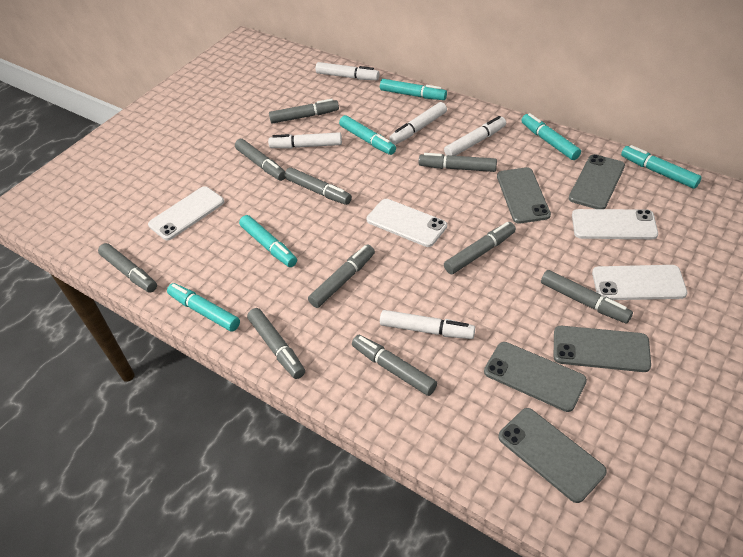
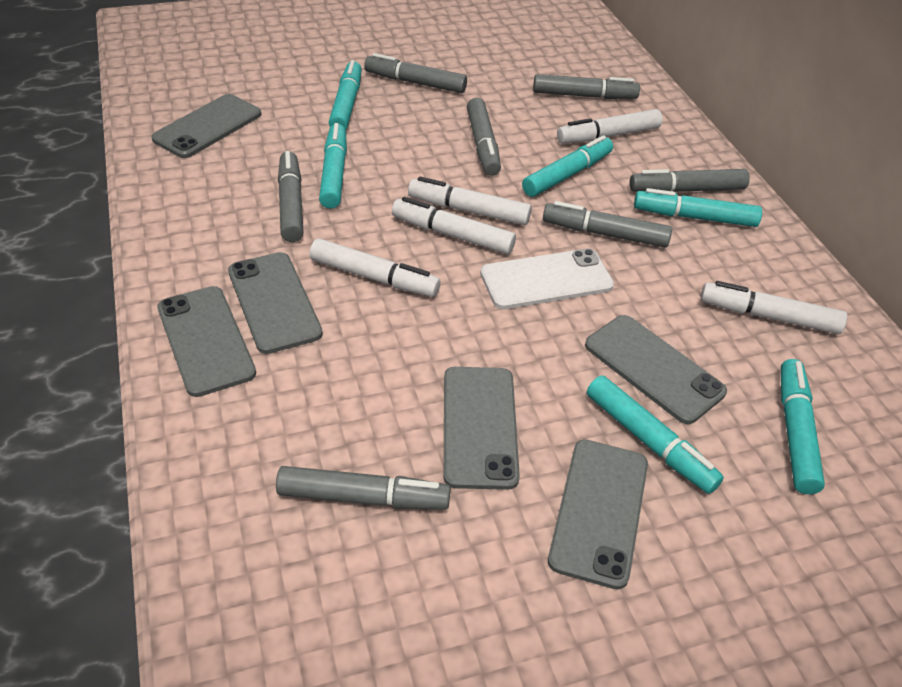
grey marker: 10 -> 7
grey phone: 5 -> 6
white phone: 4 -> 1

